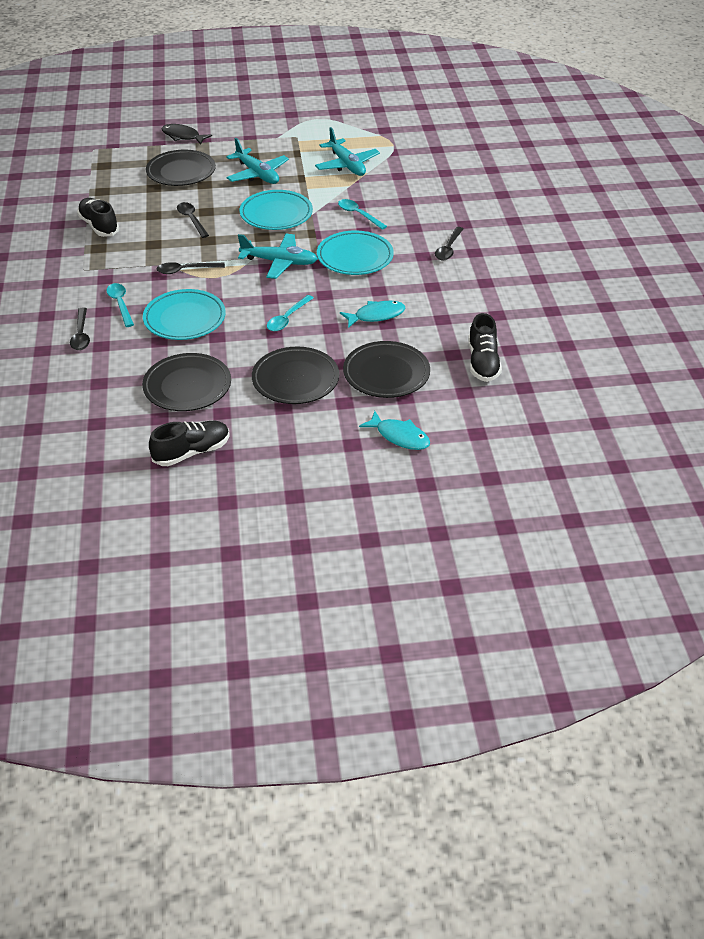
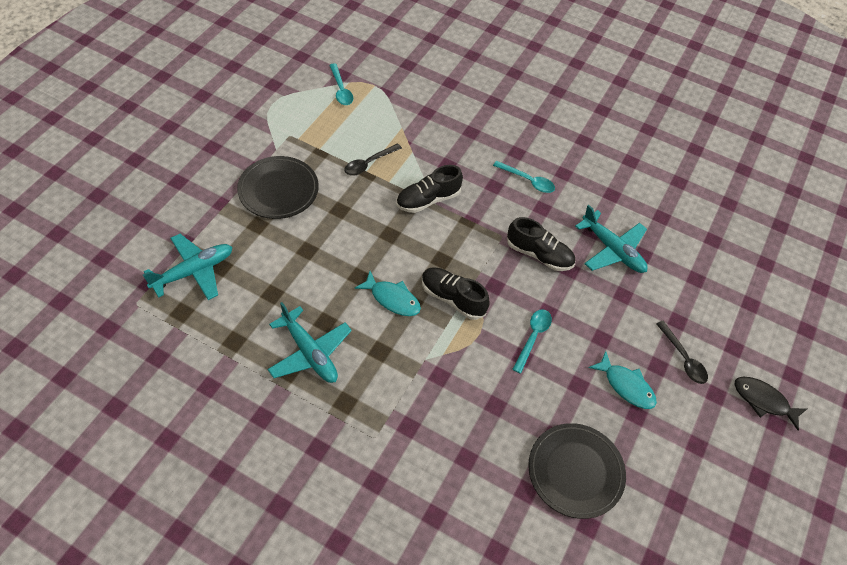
black plate: 4 -> 2
black spoon: 4 -> 2
turquoise plate: 3 -> 0

